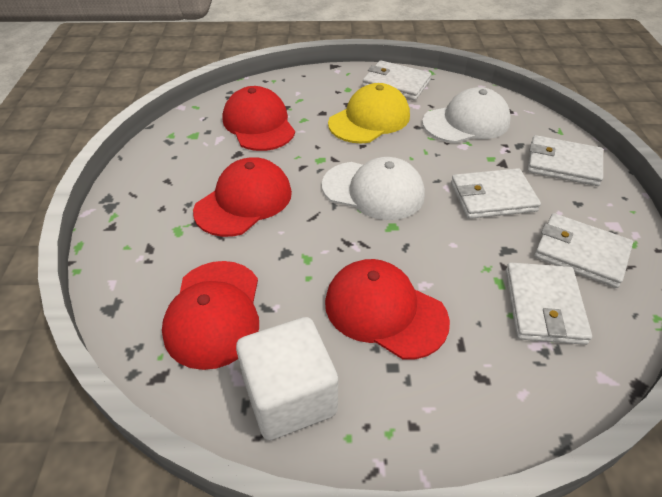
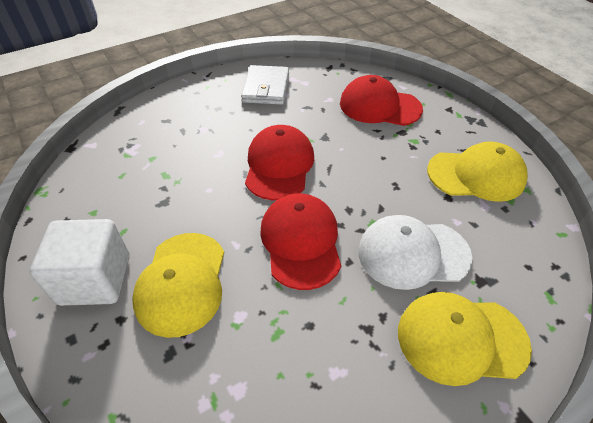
red cap: 4 -> 3
white cap: 2 -> 1
white wallet: 5 -> 1
yellow cap: 1 -> 3

